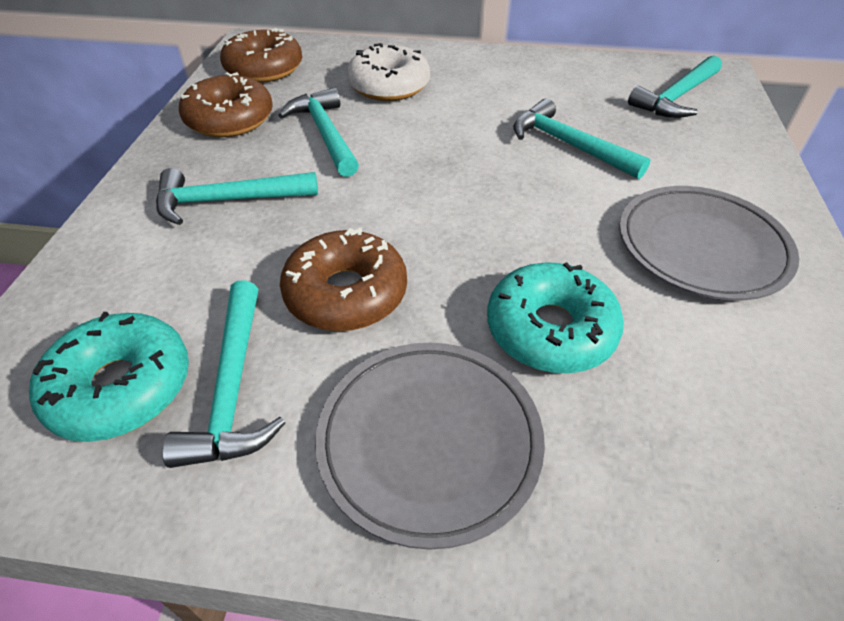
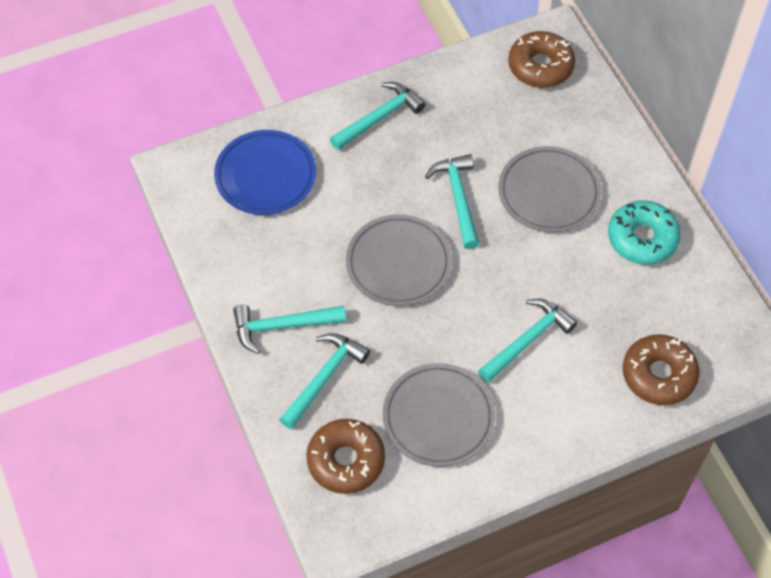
blue plate: 0 -> 1
grey plate: 2 -> 3
turquoise donut: 2 -> 1
white donut: 1 -> 0

